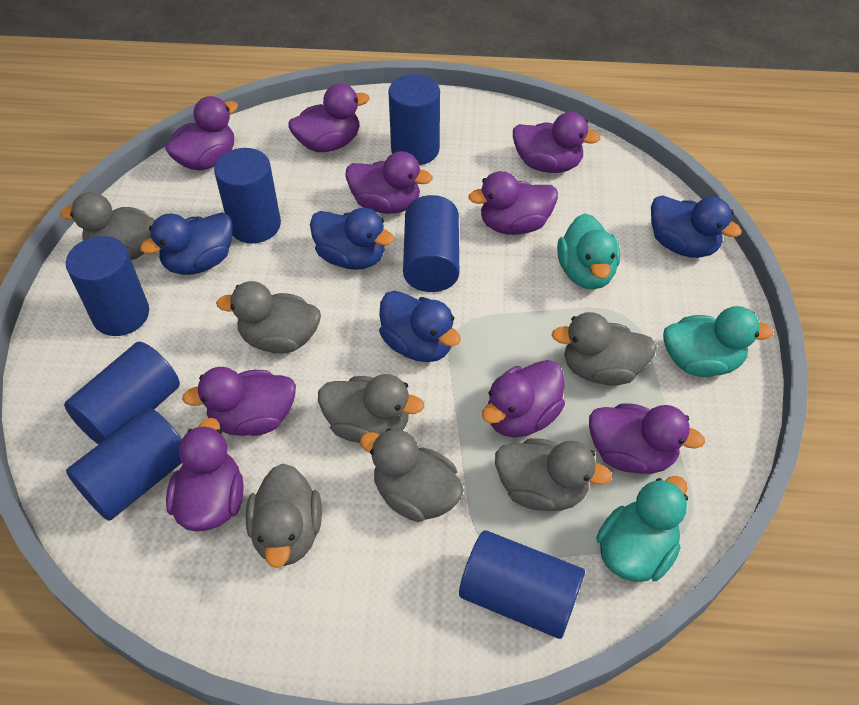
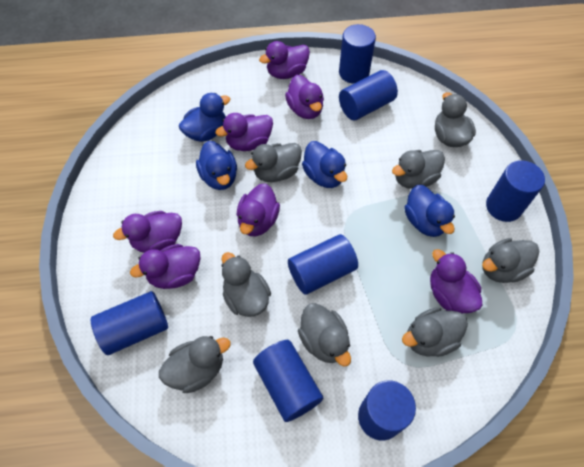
grey duck: 7 -> 8
purple duck: 9 -> 7
turquoise duck: 3 -> 0

